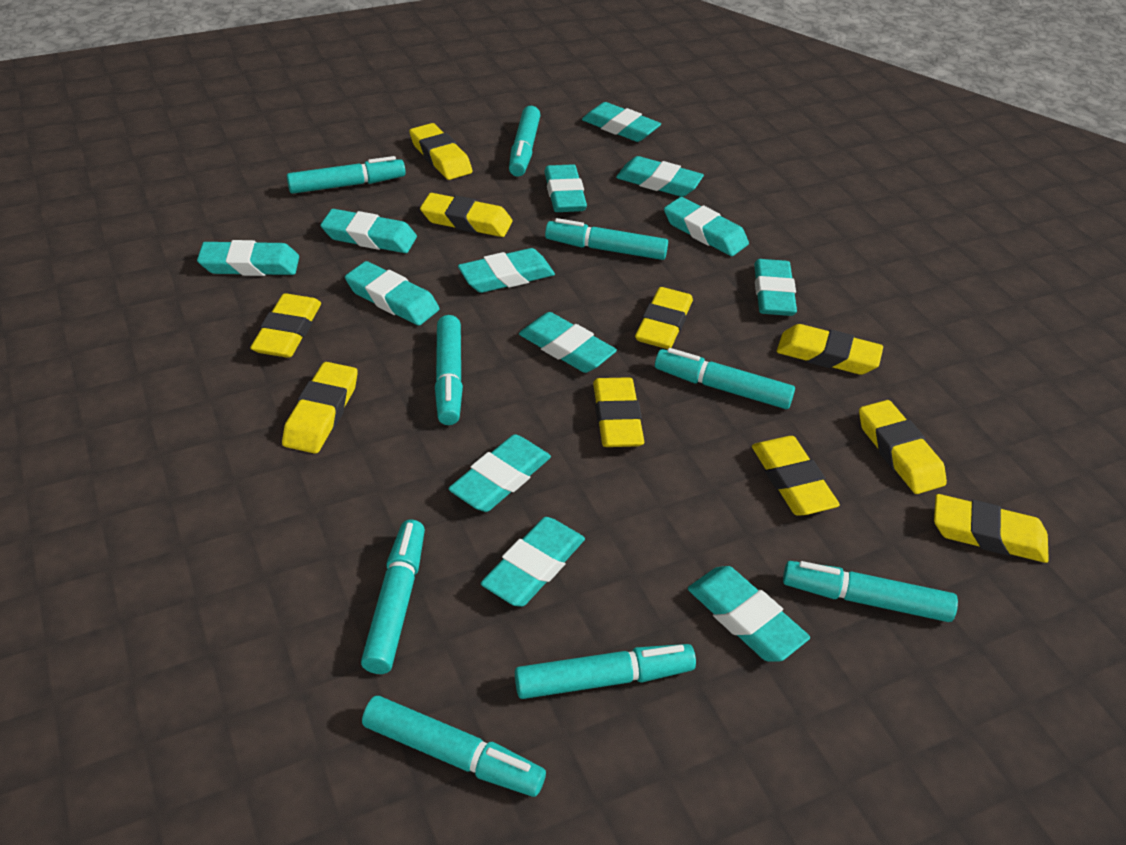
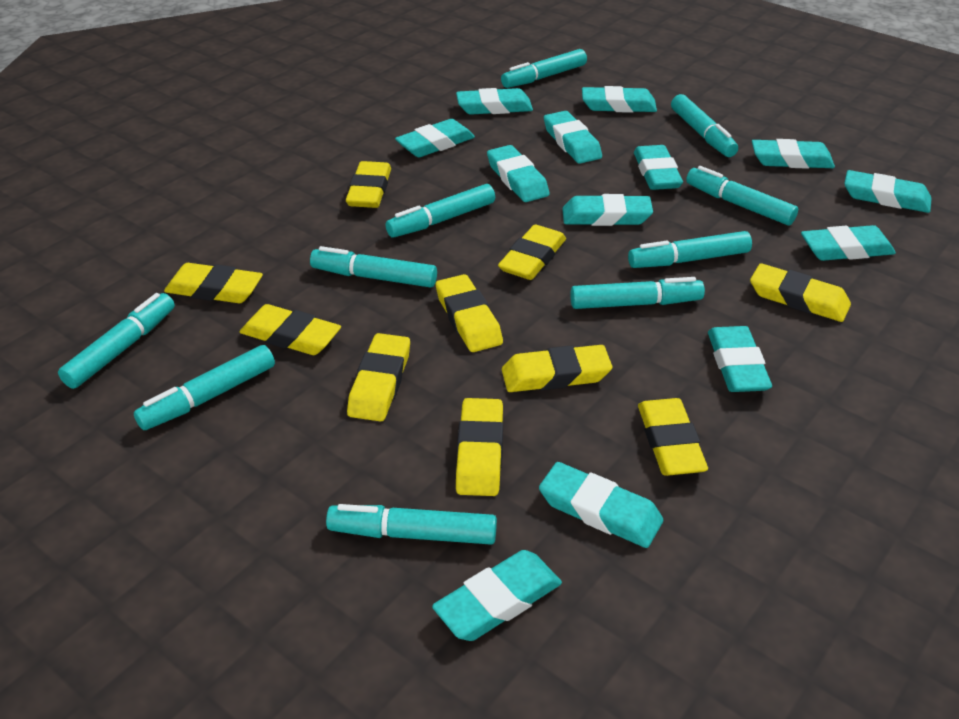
turquoise marker: 9 -> 10

